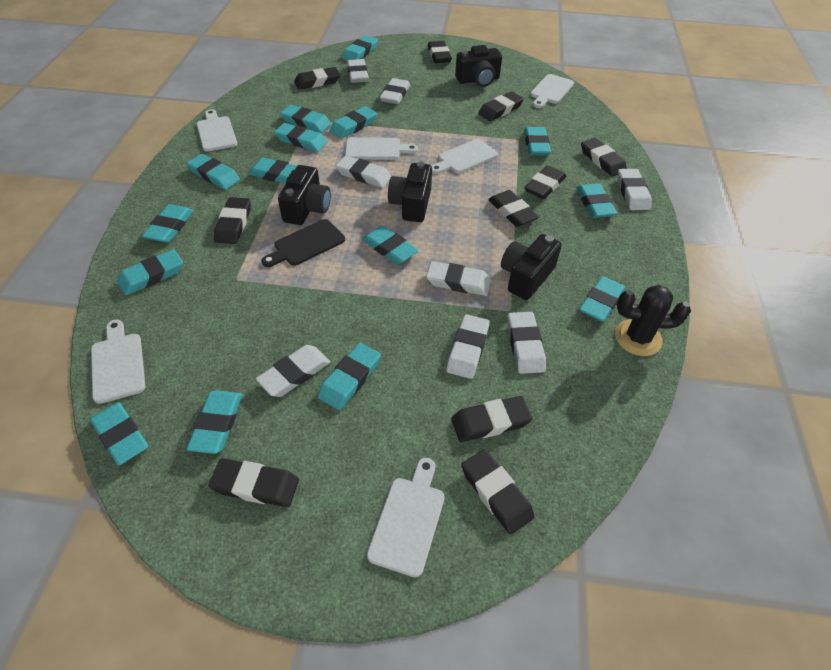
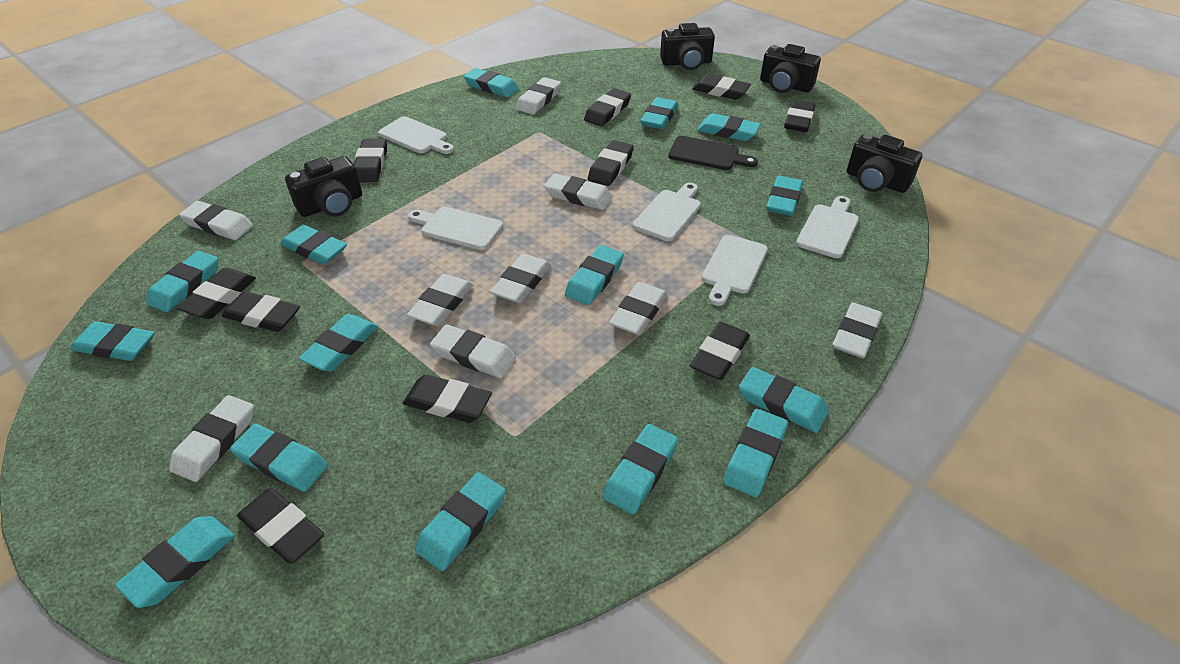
black cactus: 1 -> 0
white cutting board: 6 -> 5
white eraser: 8 -> 9

